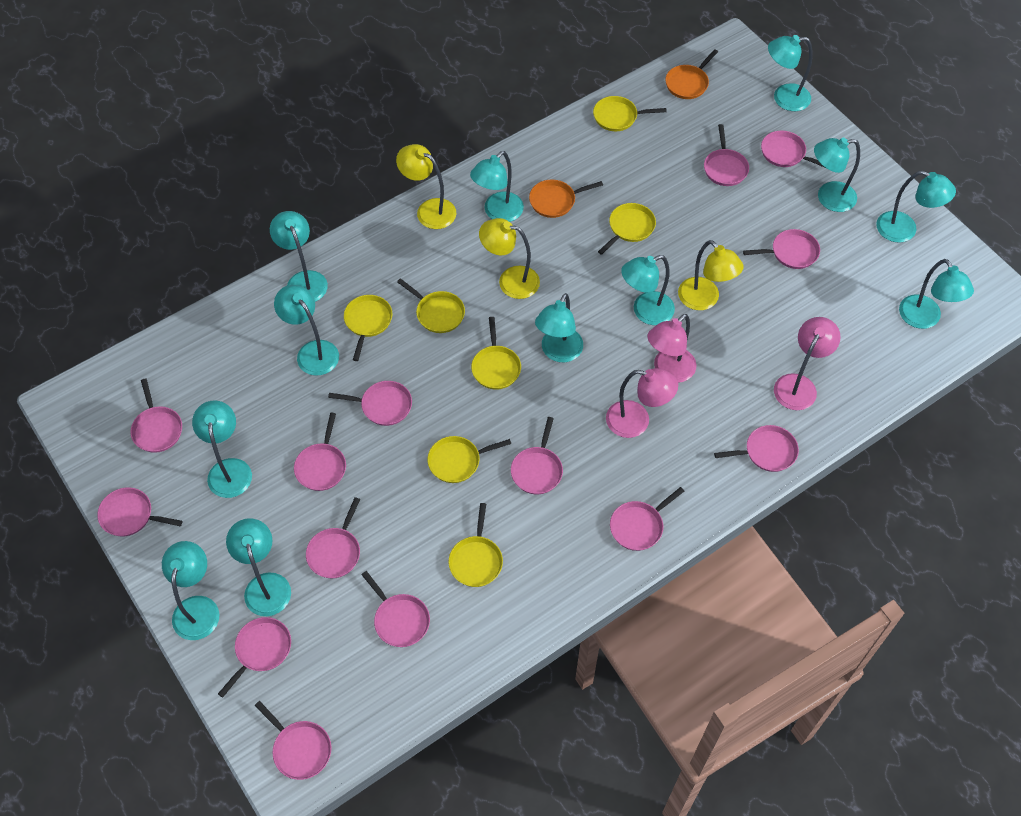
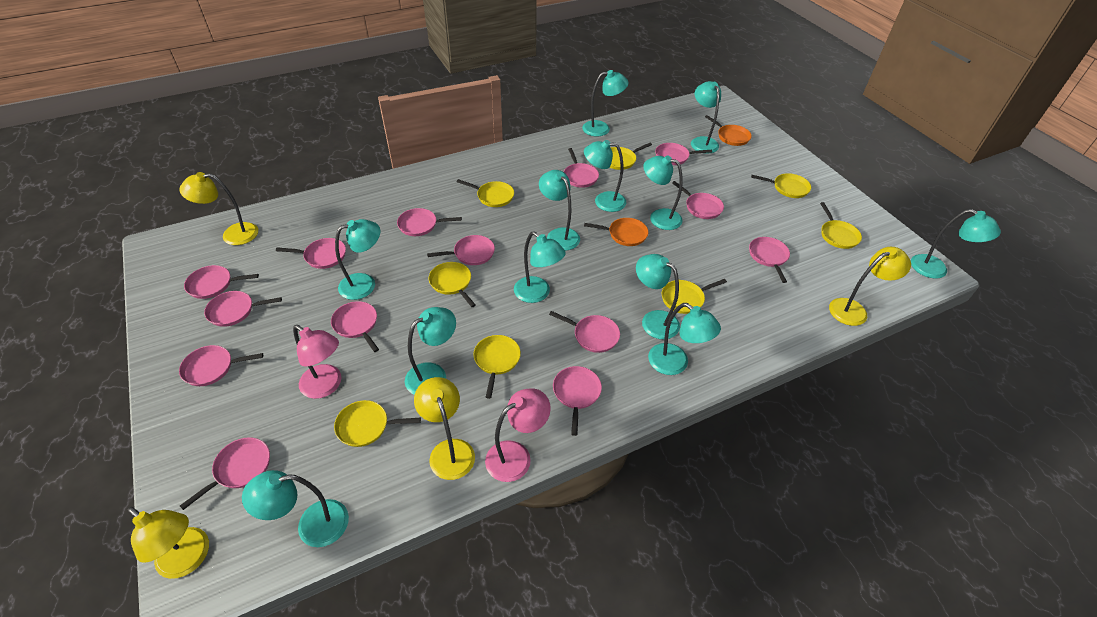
pink lamp: 3 -> 2
yellow lamp: 3 -> 4
yellow pan: 7 -> 8

